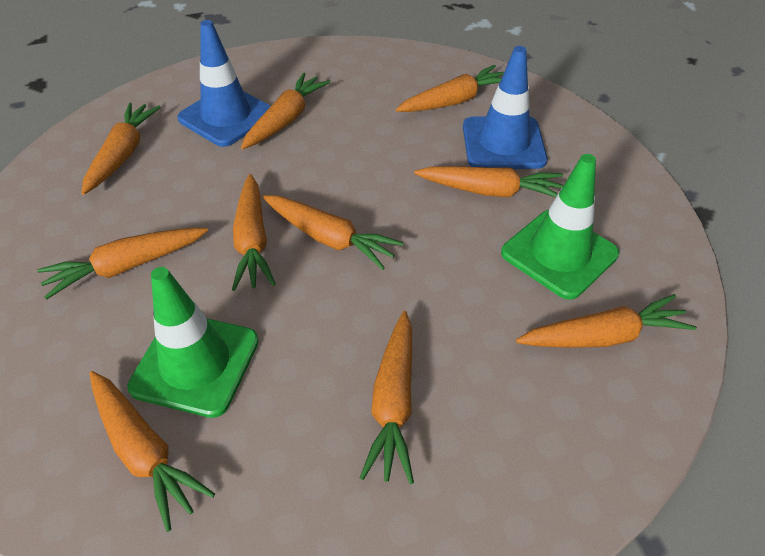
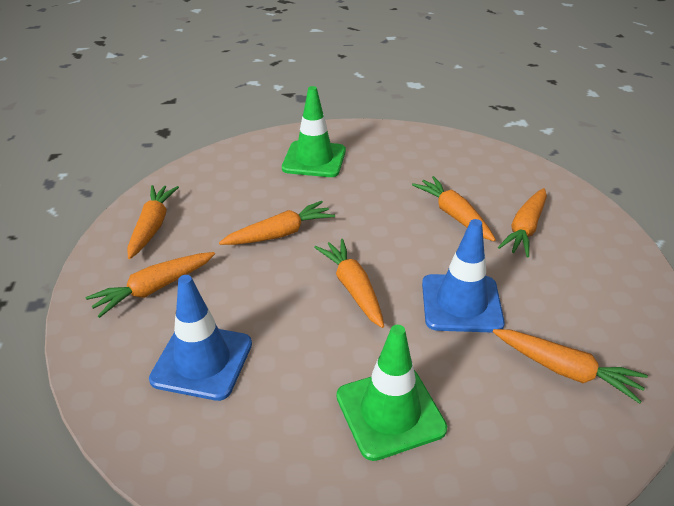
orange carrot: 10 -> 7

